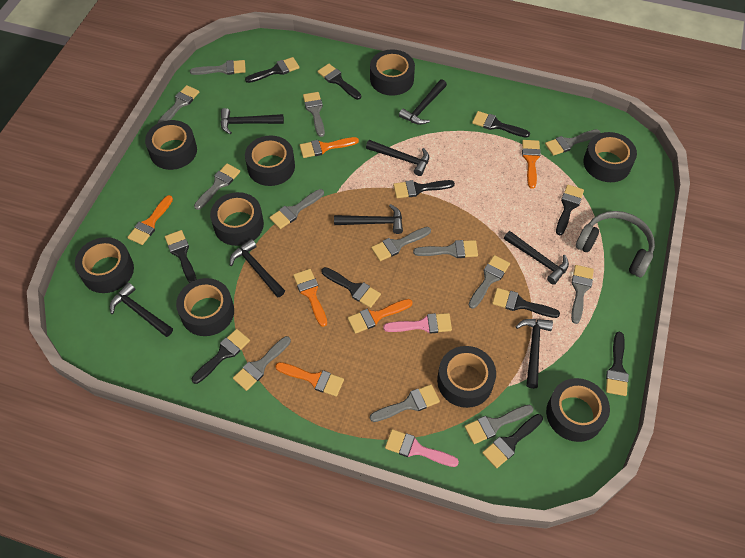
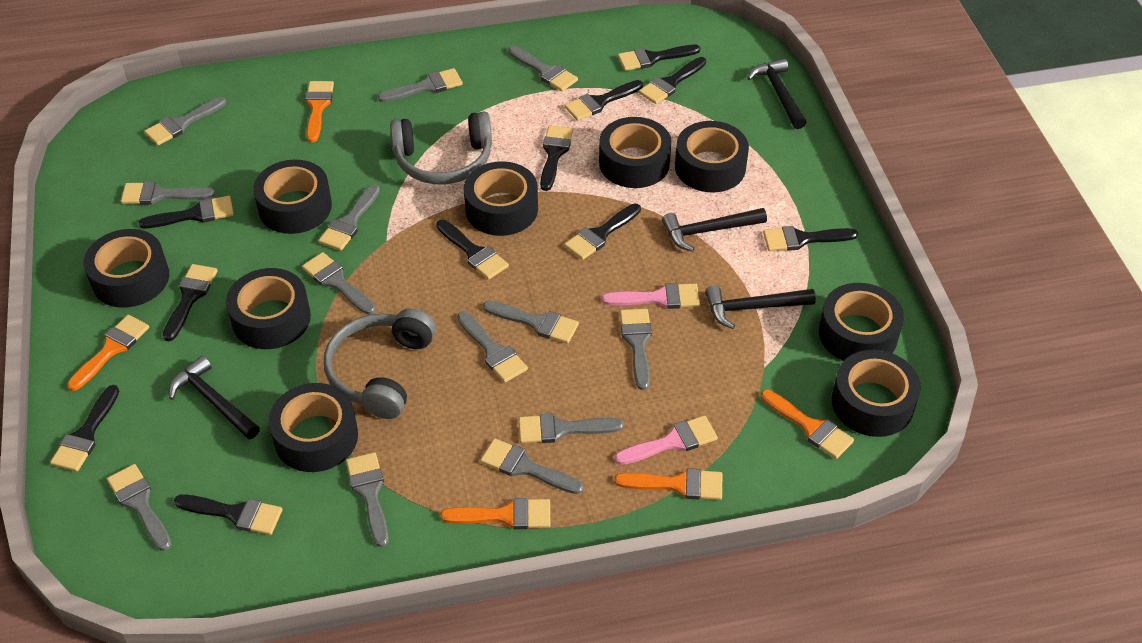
black hammer: 8 -> 4
grey headphones: 1 -> 2
orange brush: 6 -> 5

